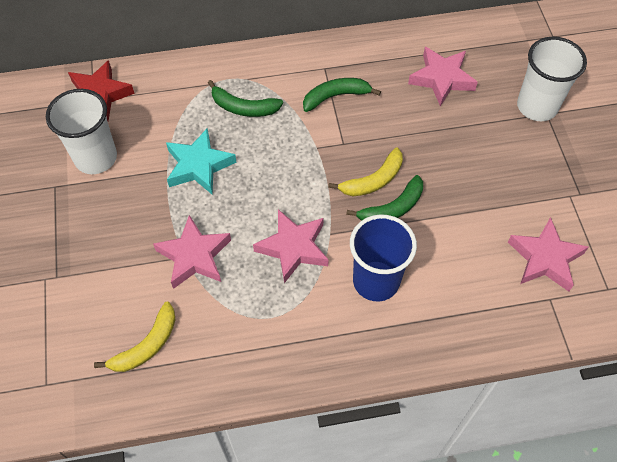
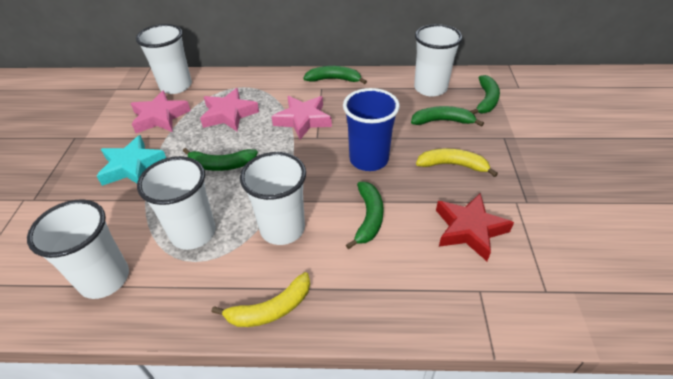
green banana: 3 -> 5
pink star: 4 -> 3
white cup: 2 -> 5

